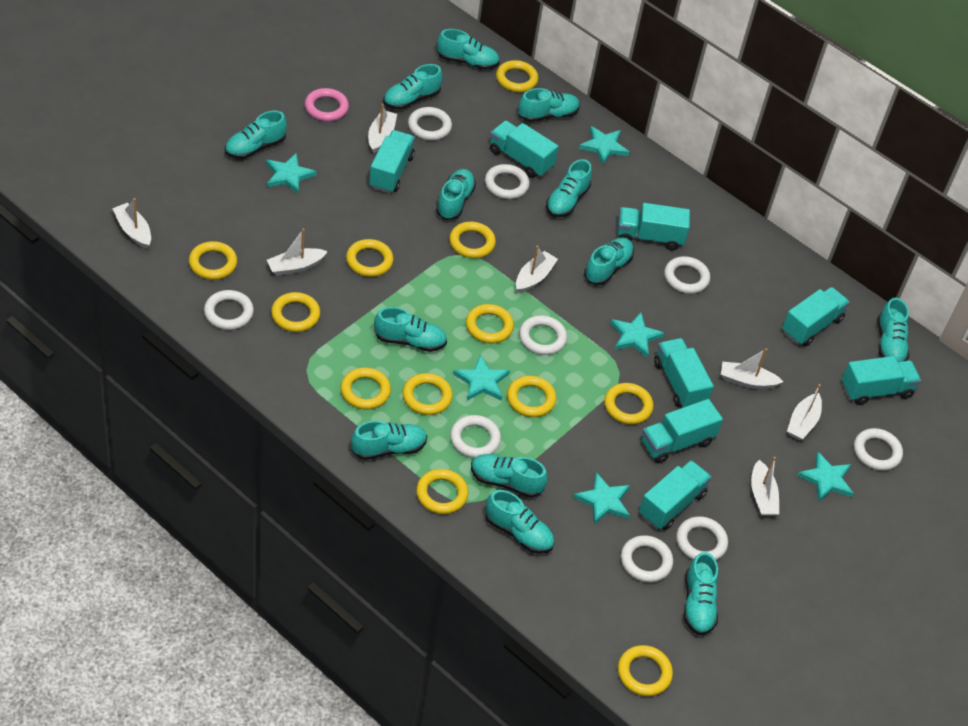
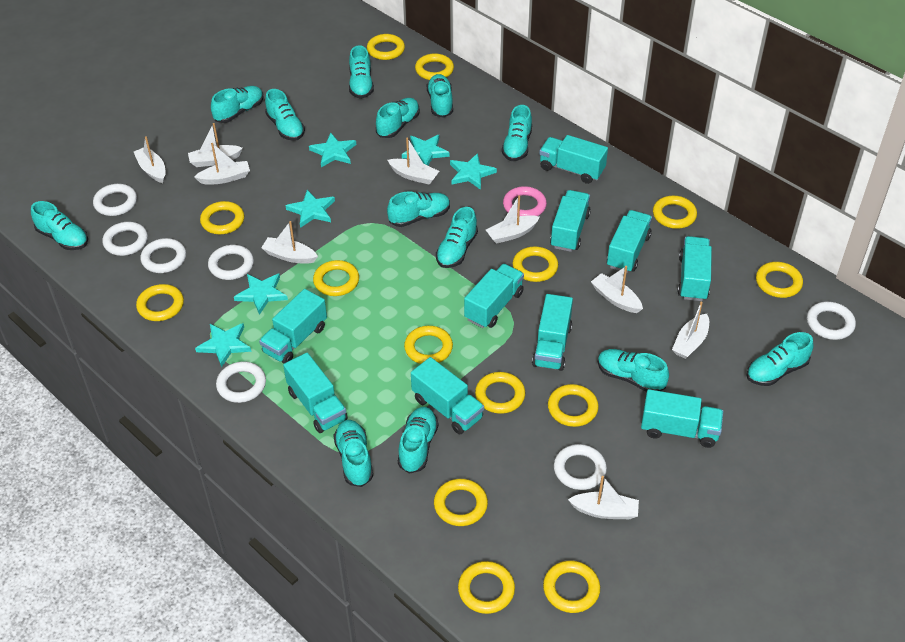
turquoise truck: 8 -> 10
white boat: 7 -> 9
white ring: 9 -> 7
yellow ring: 12 -> 14

